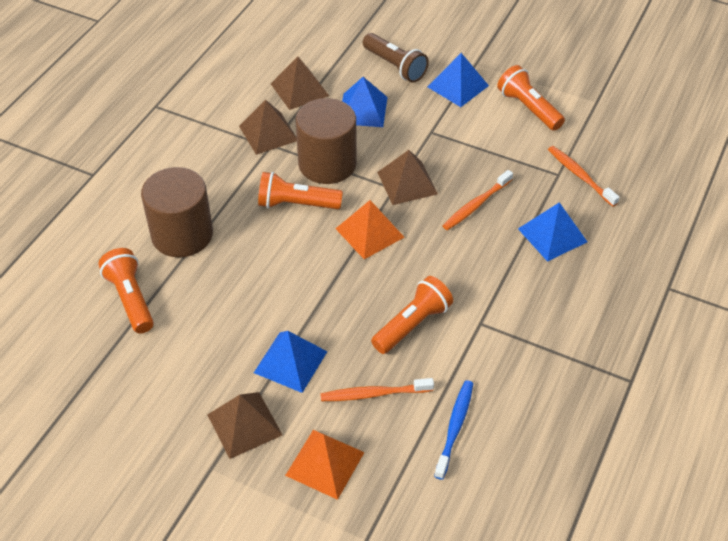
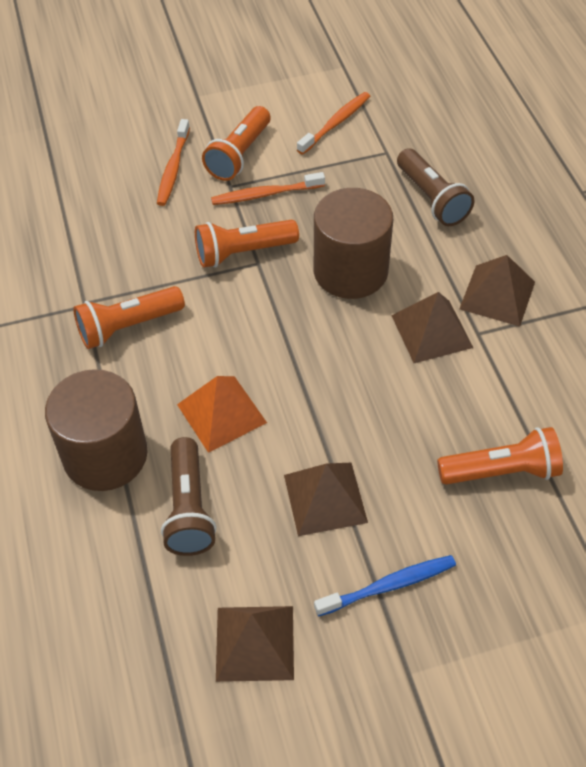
blue pyramid: 4 -> 0
brown flashlight: 1 -> 2
orange pyramid: 2 -> 1

